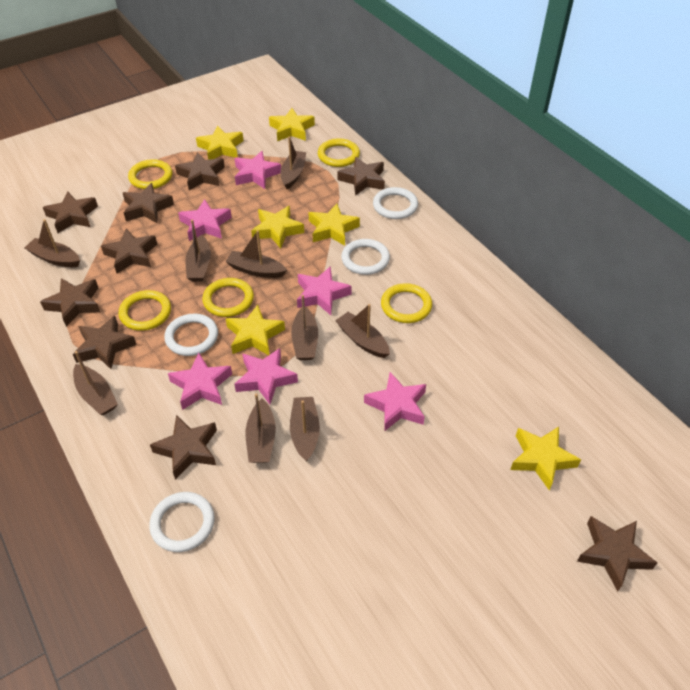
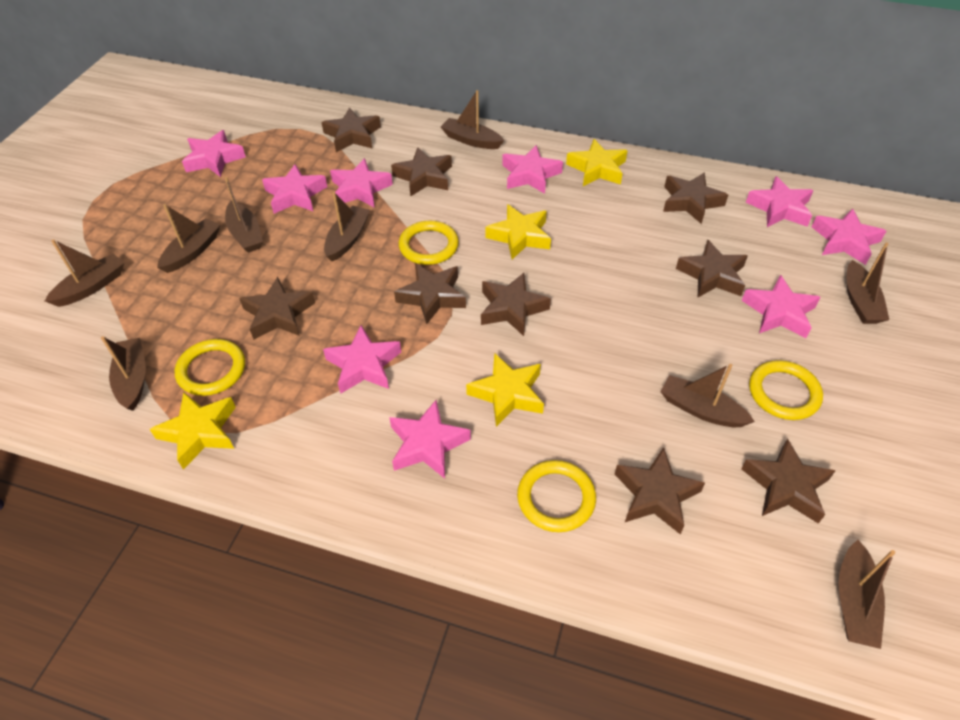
pink star: 6 -> 9
white ring: 4 -> 0
yellow ring: 5 -> 4
yellow star: 6 -> 4

